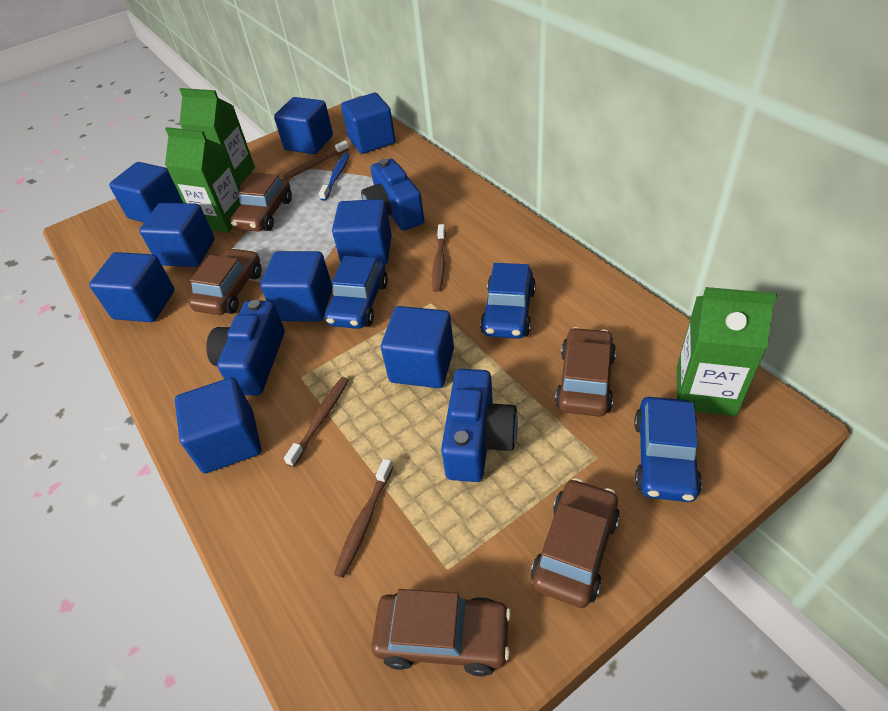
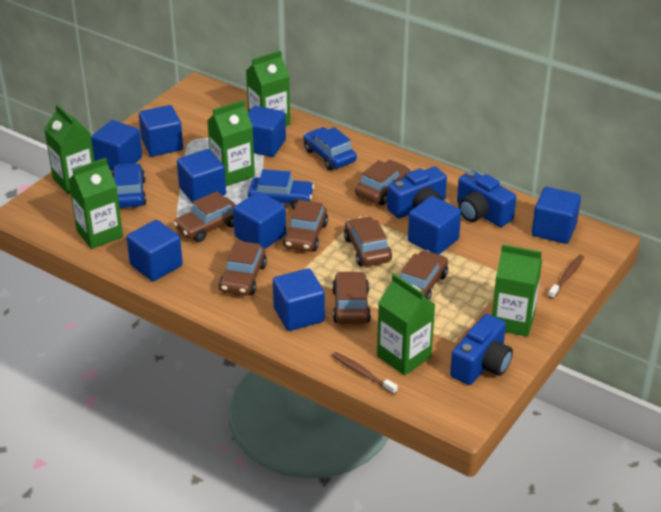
blue toothbrush: 1 -> 0
brown car: 5 -> 7
brown toothbrush: 4 -> 2
green carton: 3 -> 6

